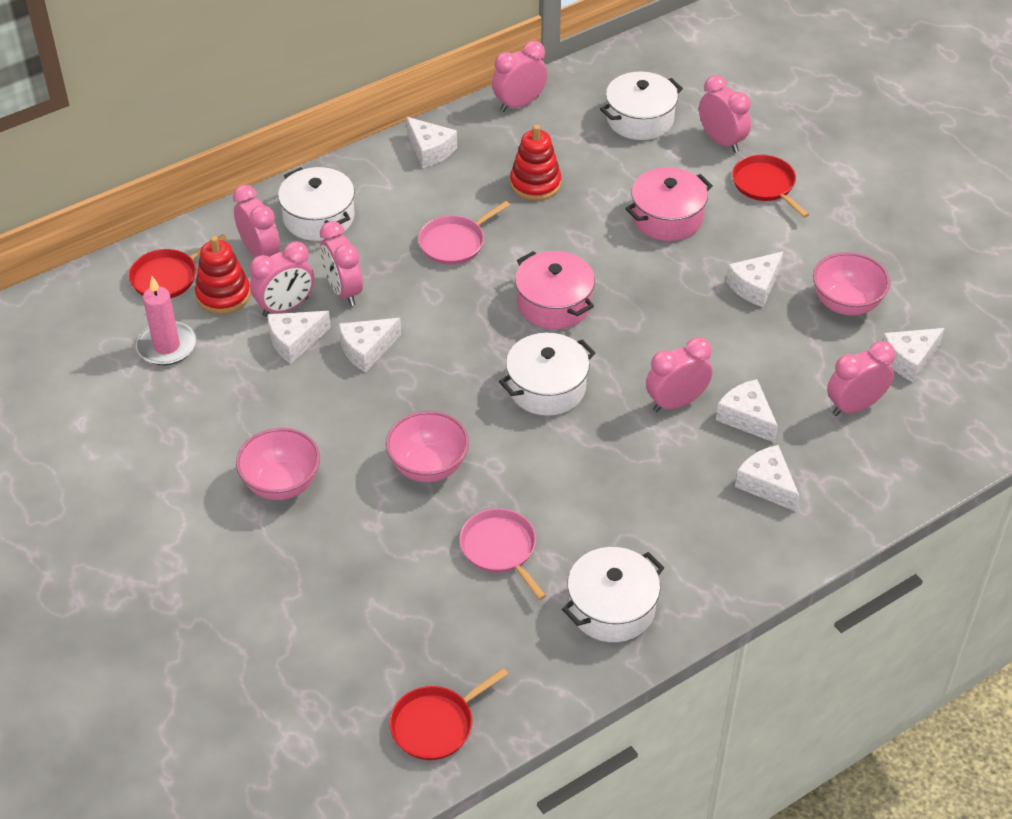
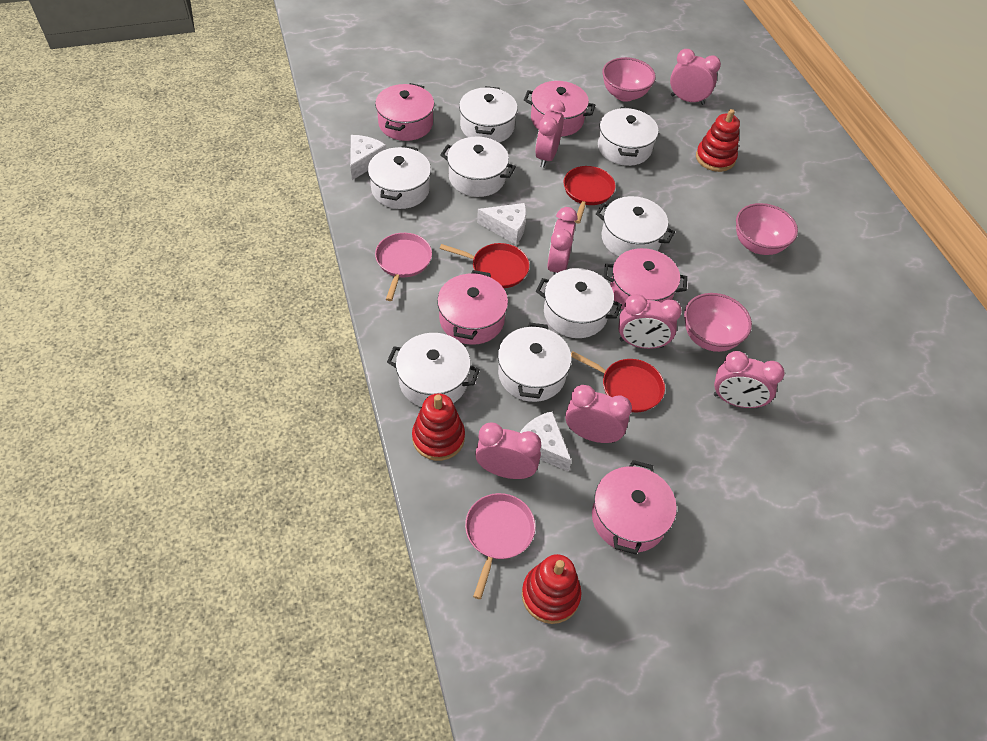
pink candle: 1 -> 0
pink pot: 2 -> 5
red stacking toy: 2 -> 3
white cheese: 7 -> 3
white pot: 4 -> 8

